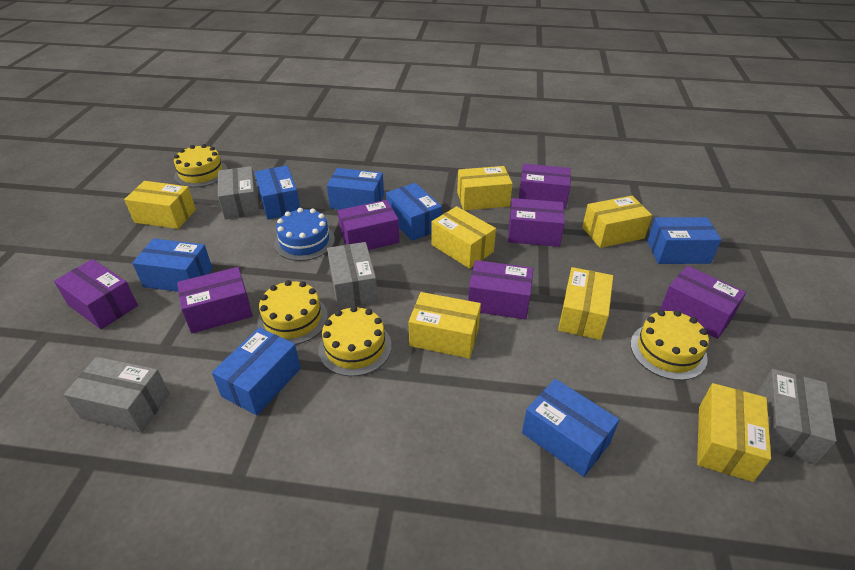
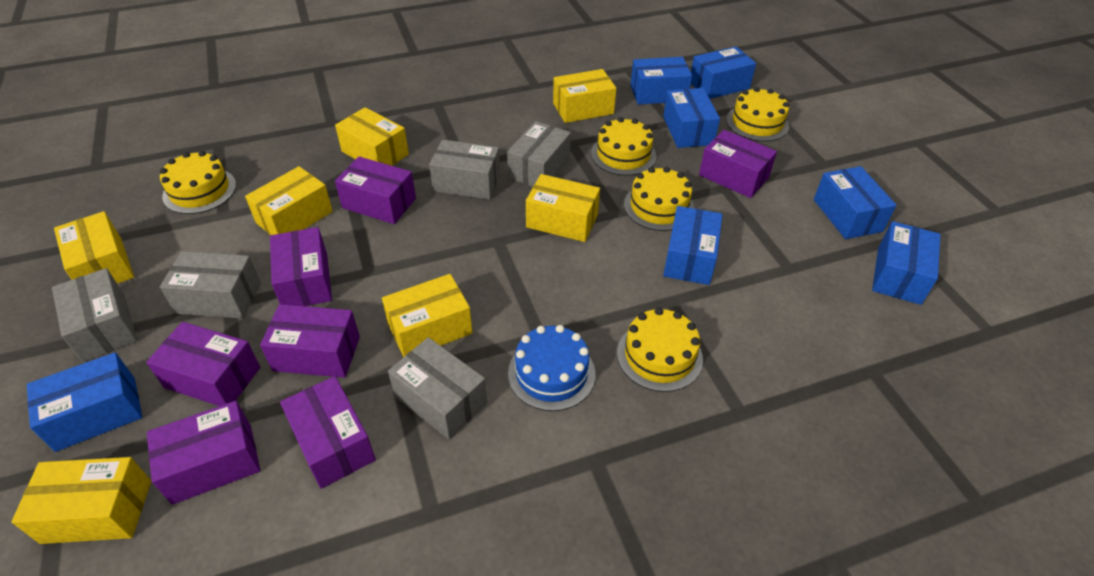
grey box: 4 -> 5
yellow cake: 4 -> 5

